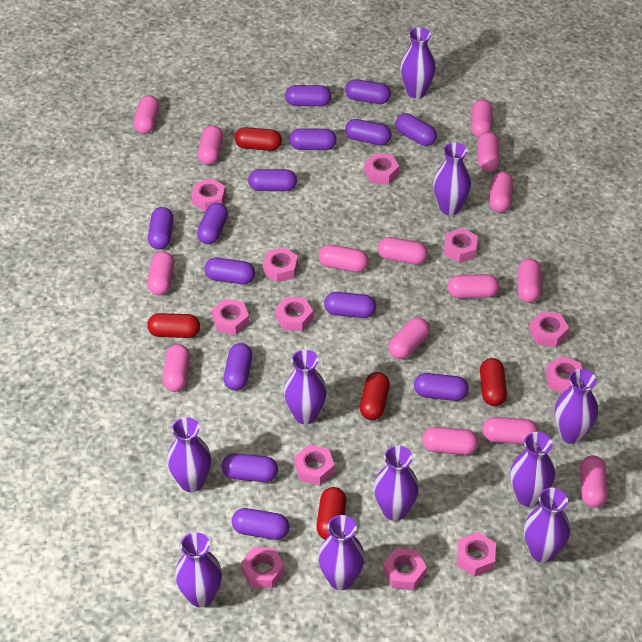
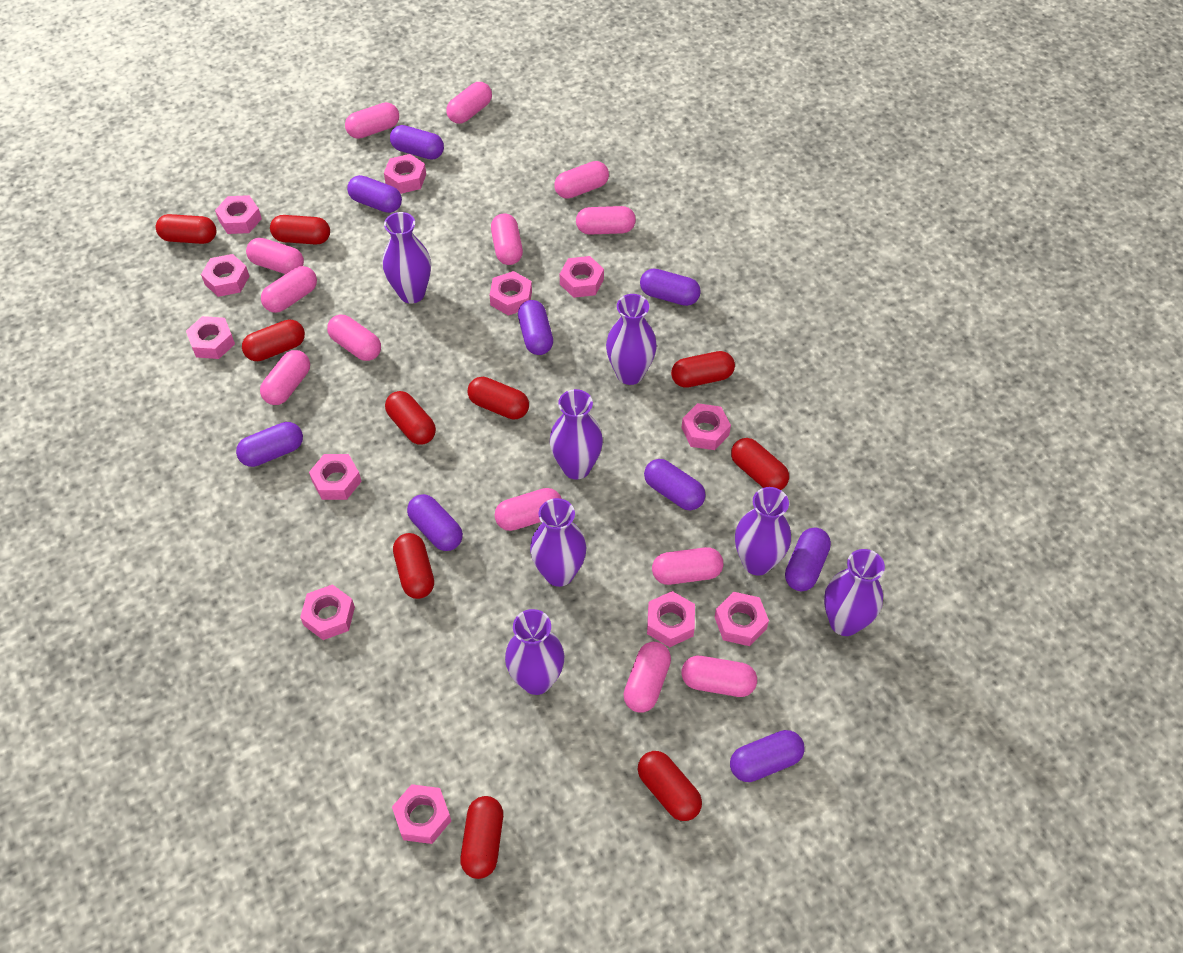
pink capsule: 15 -> 13
purple capsule: 14 -> 9
purple vase: 10 -> 7
red capsule: 5 -> 10

